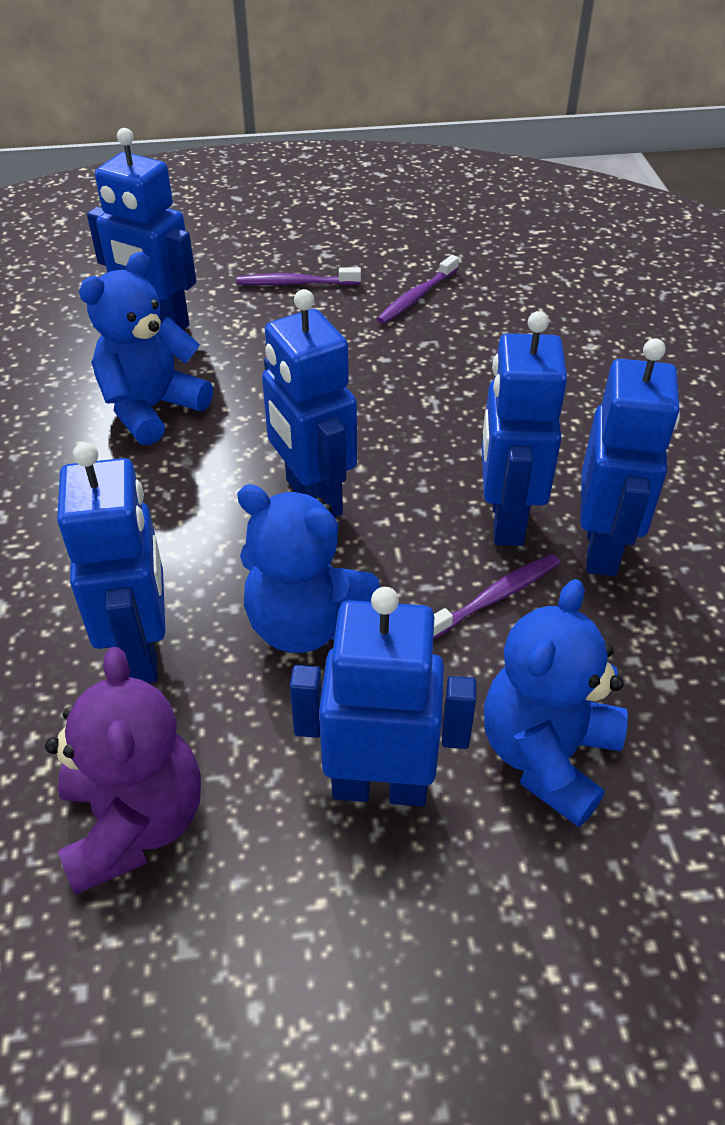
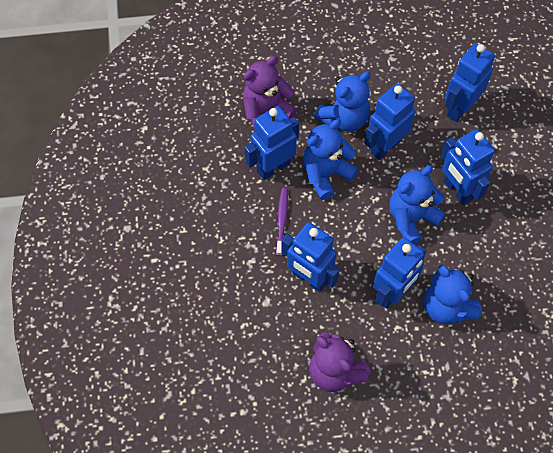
blue teddy bear: 3 -> 4
purple teddy bear: 1 -> 2
purple toothbrush: 3 -> 1

